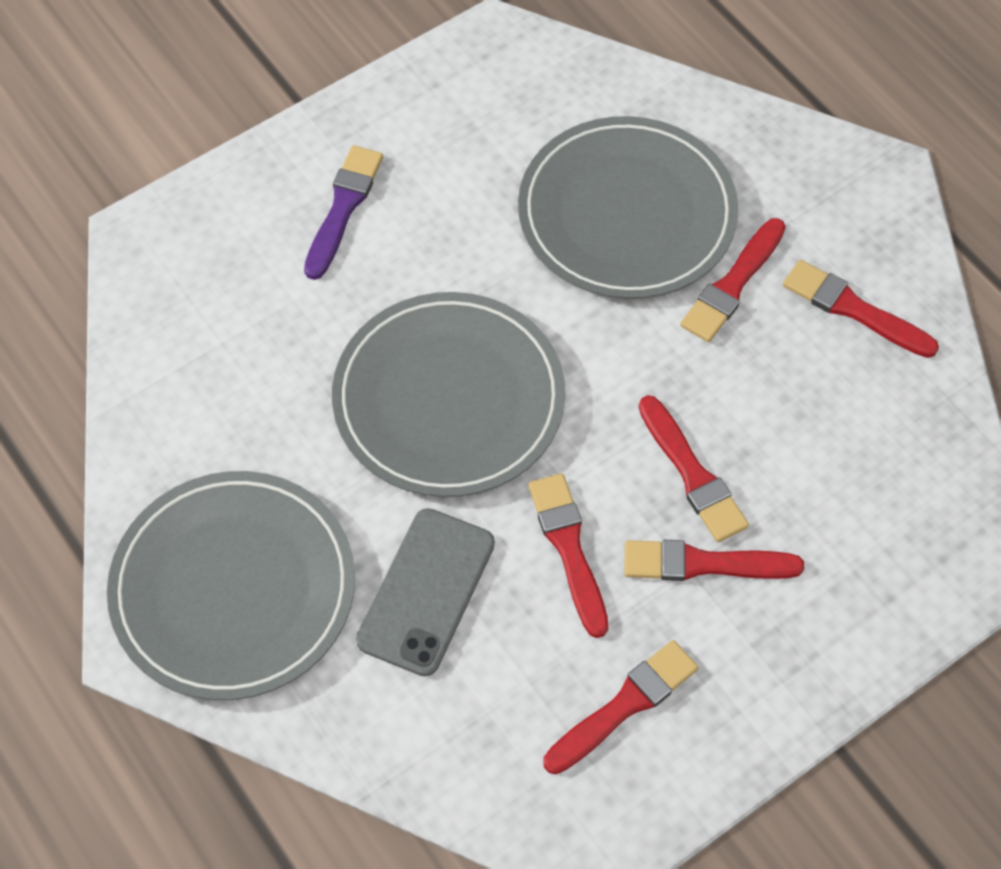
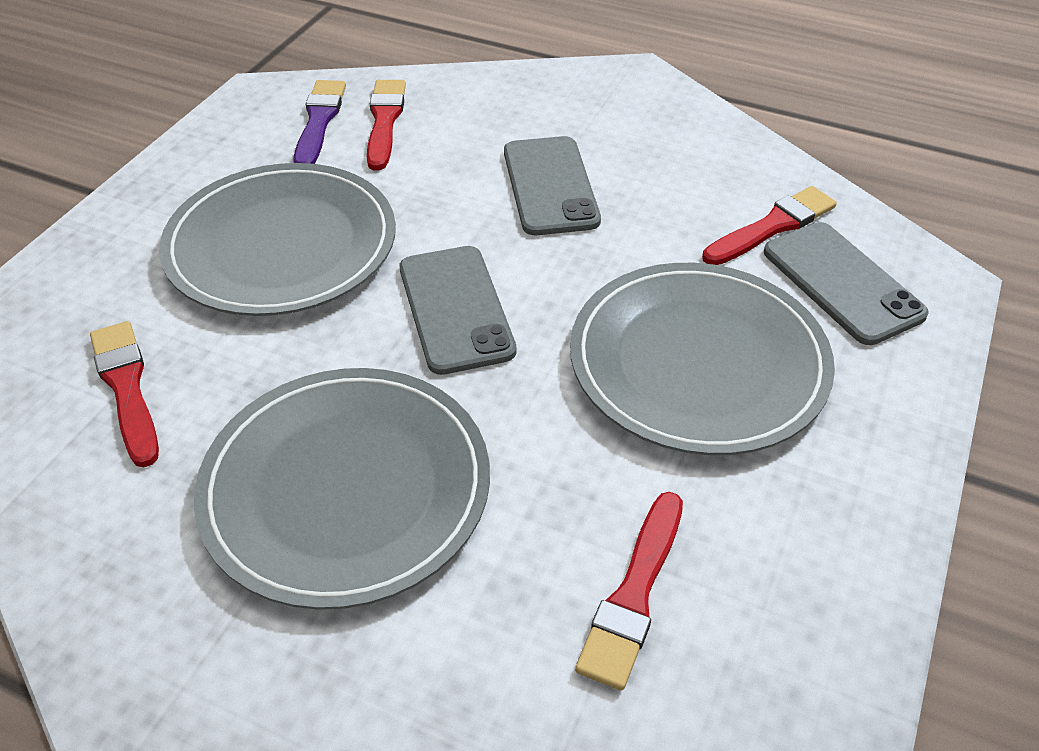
grey phone: 1 -> 3
red brush: 6 -> 4

